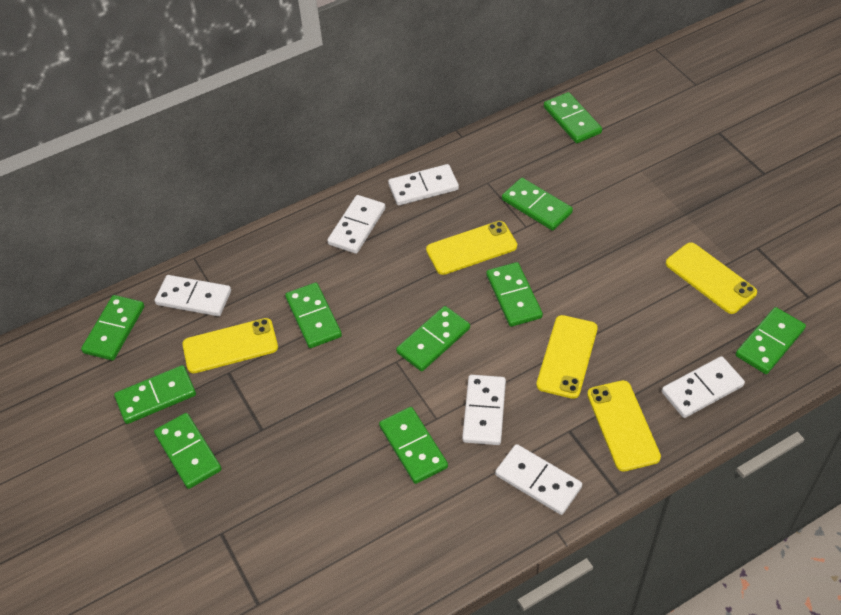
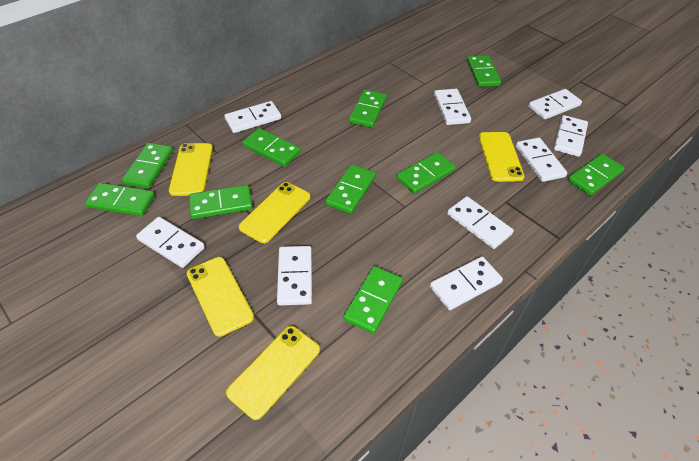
white domino: 6 -> 9

